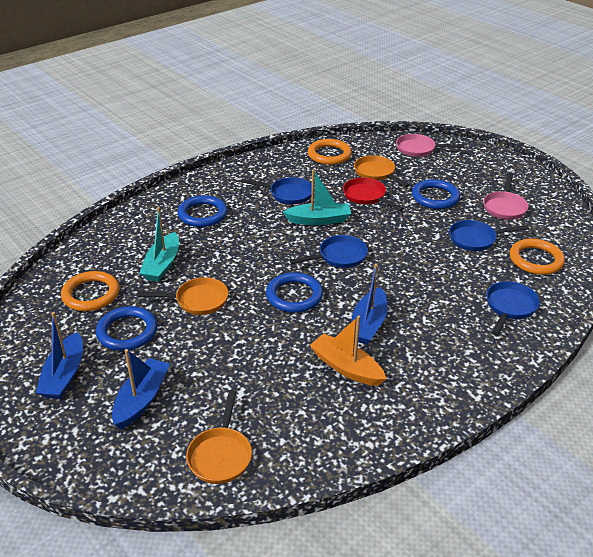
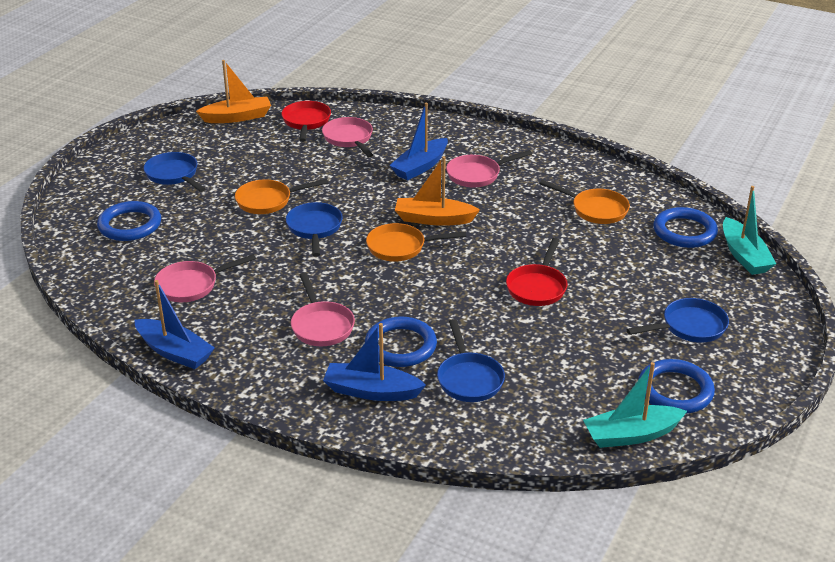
orange boat: 1 -> 2
orange ring: 3 -> 0
pink pan: 2 -> 4
red pan: 1 -> 2

